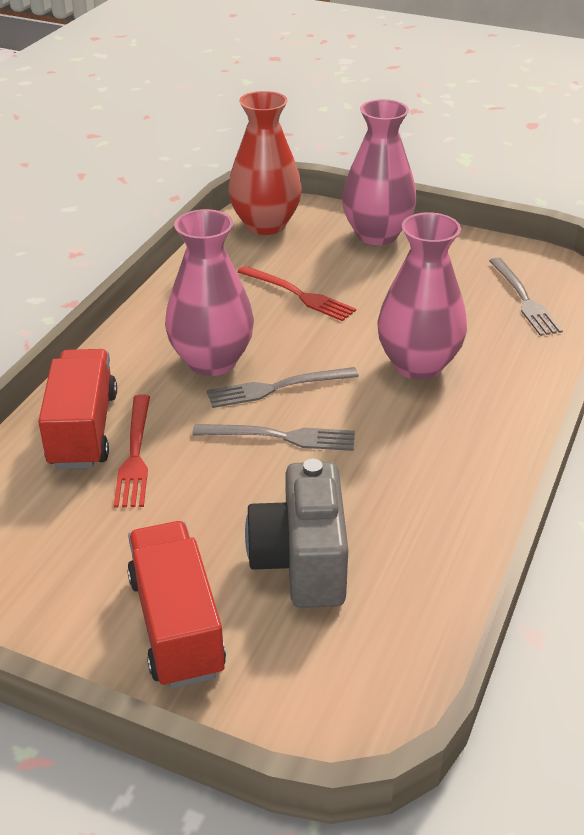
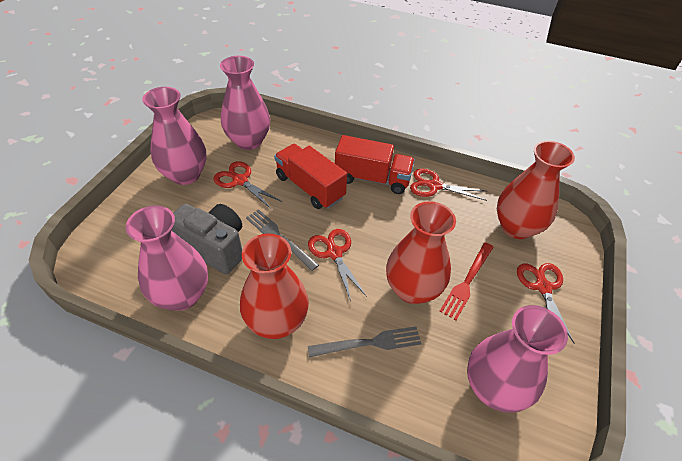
grey fork: 3 -> 2
pink vase: 3 -> 4
red fork: 2 -> 1
red scissors: 0 -> 4
red vase: 1 -> 3

